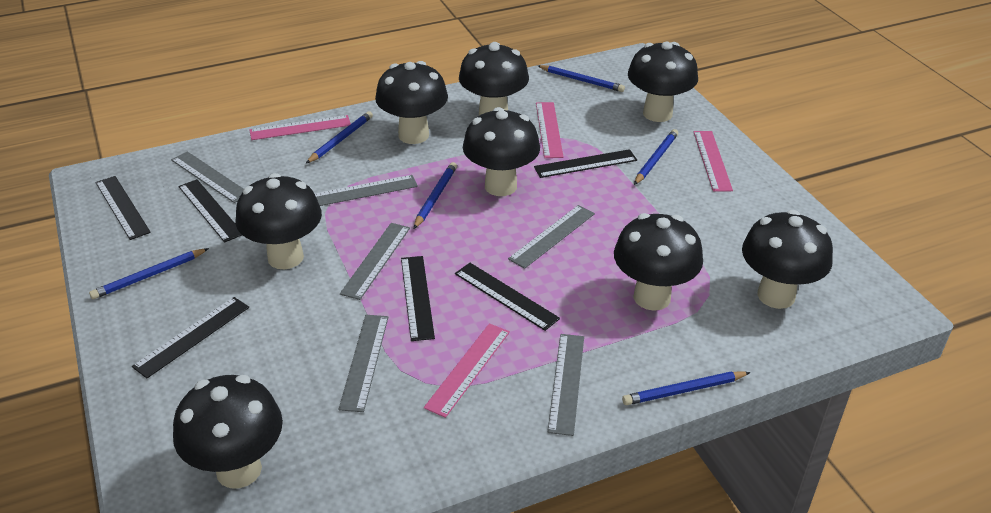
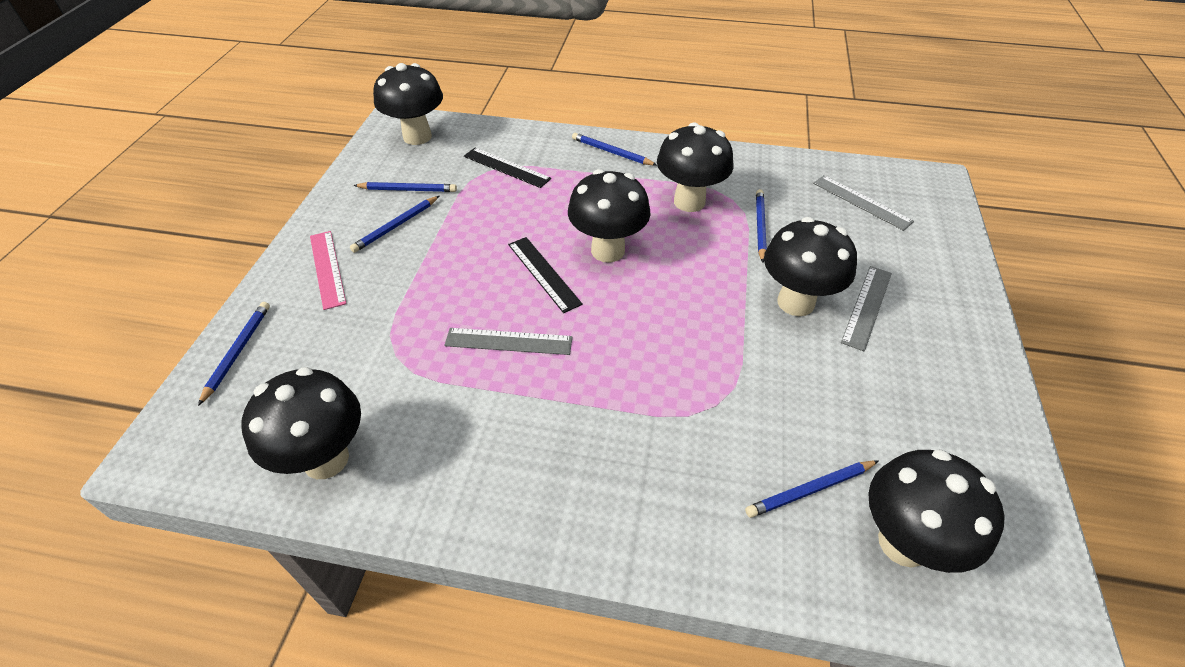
black mushroom: 8 -> 6
black ruler: 6 -> 2
grey ruler: 6 -> 3
pink ruler: 4 -> 1

